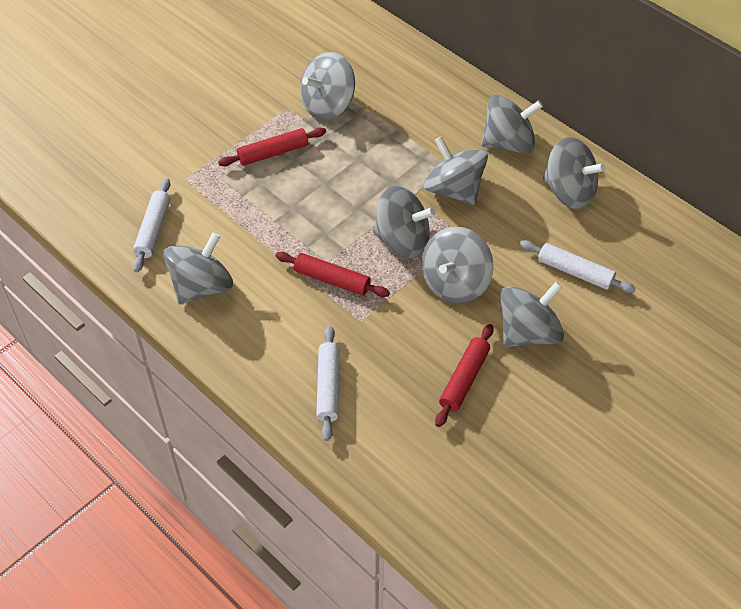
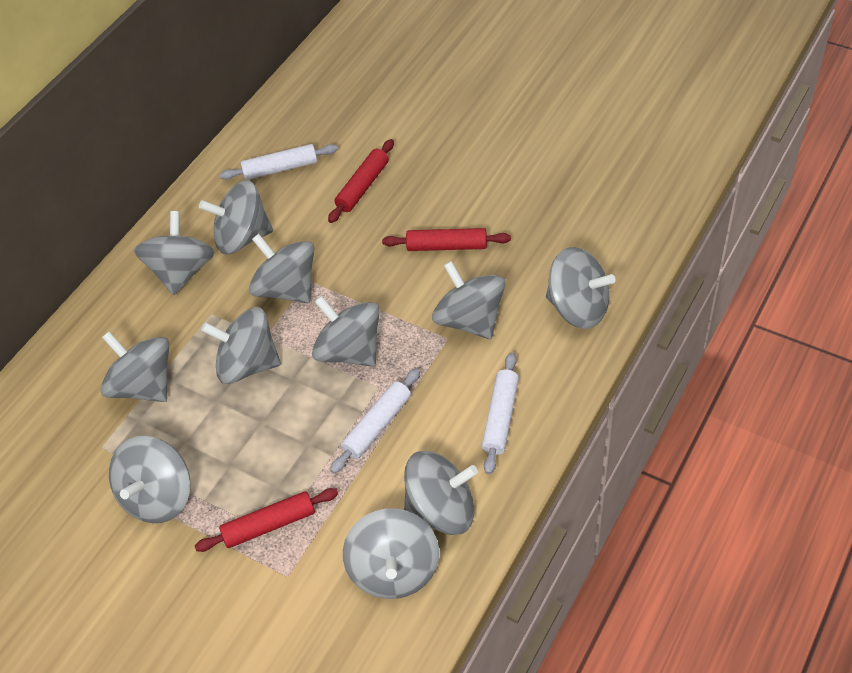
grey spinning top: 8 -> 11

